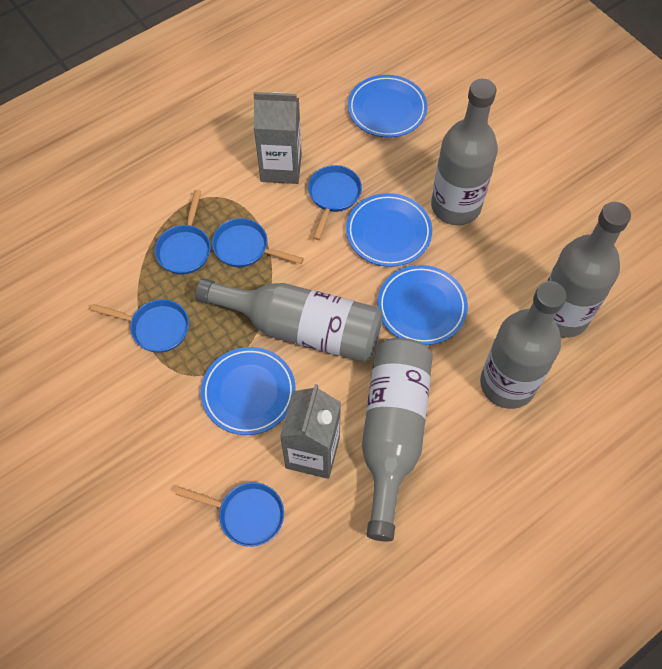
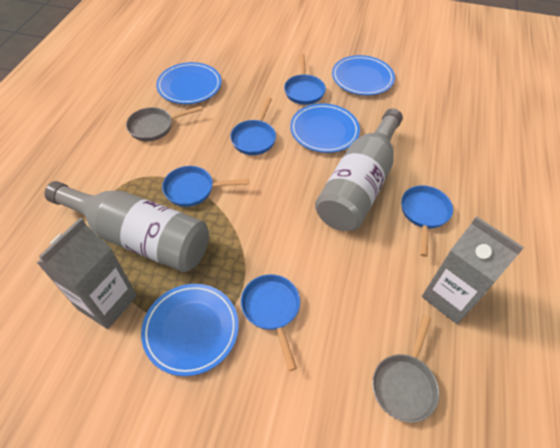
grey bottle: 5 -> 2
grey pan: 0 -> 2

